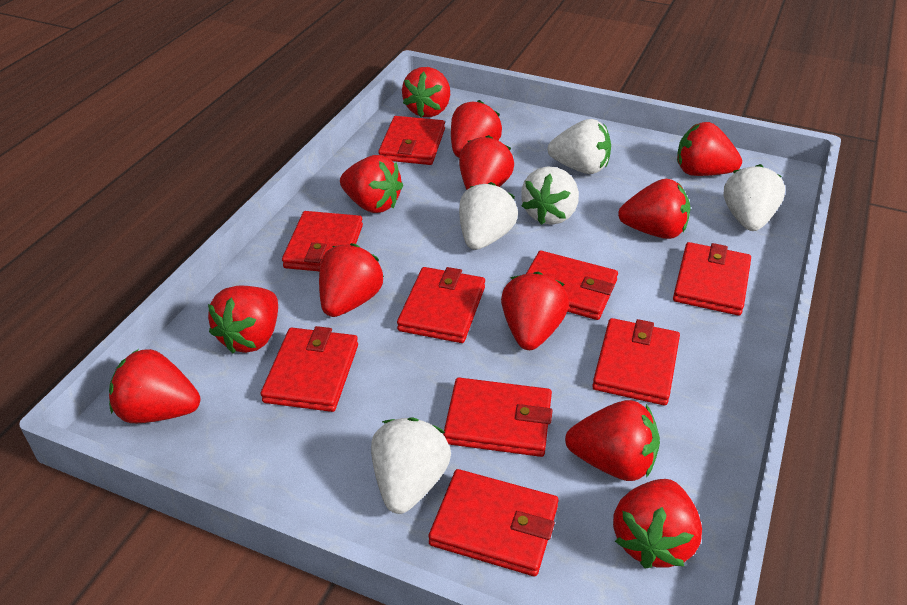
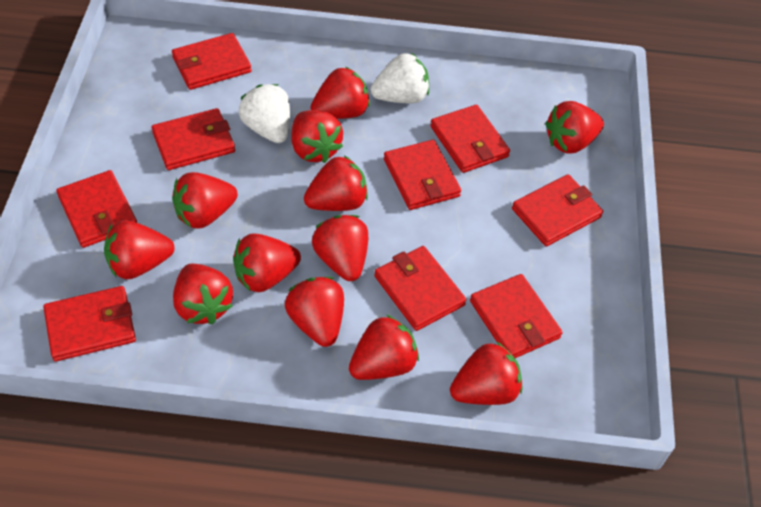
white strawberry: 5 -> 2

